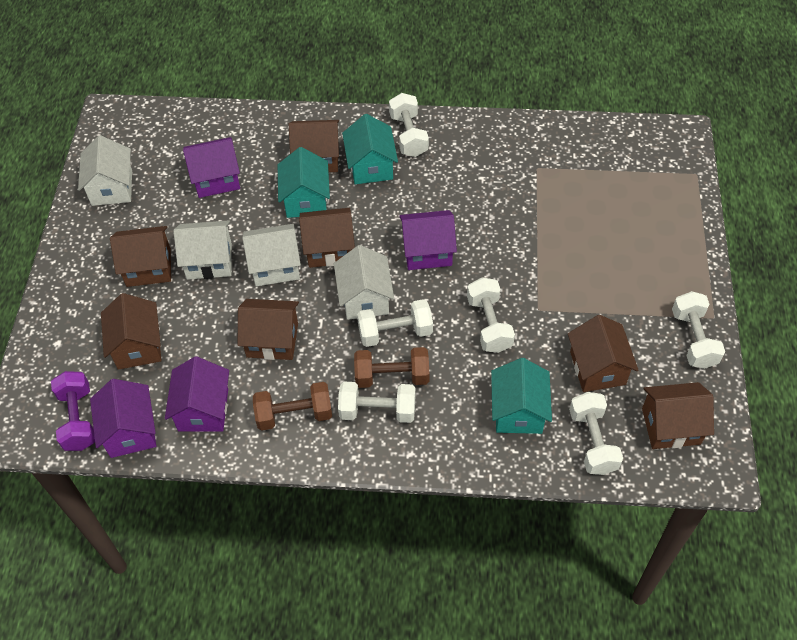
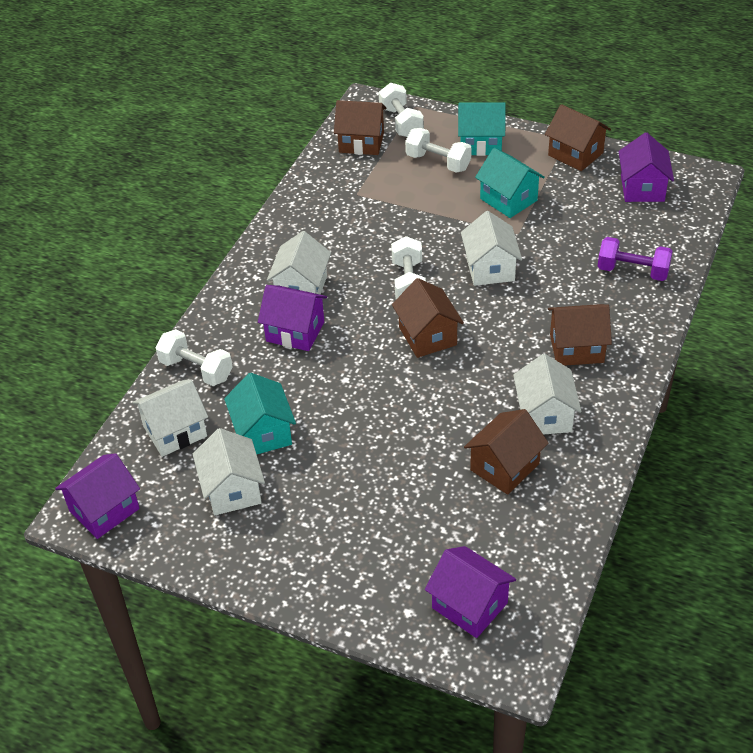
brown dumbbell: 2 -> 0
brown house: 7 -> 5
white dumbbell: 6 -> 4
white house: 4 -> 5

